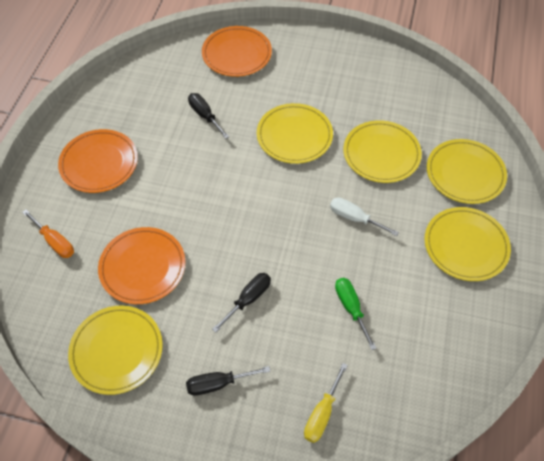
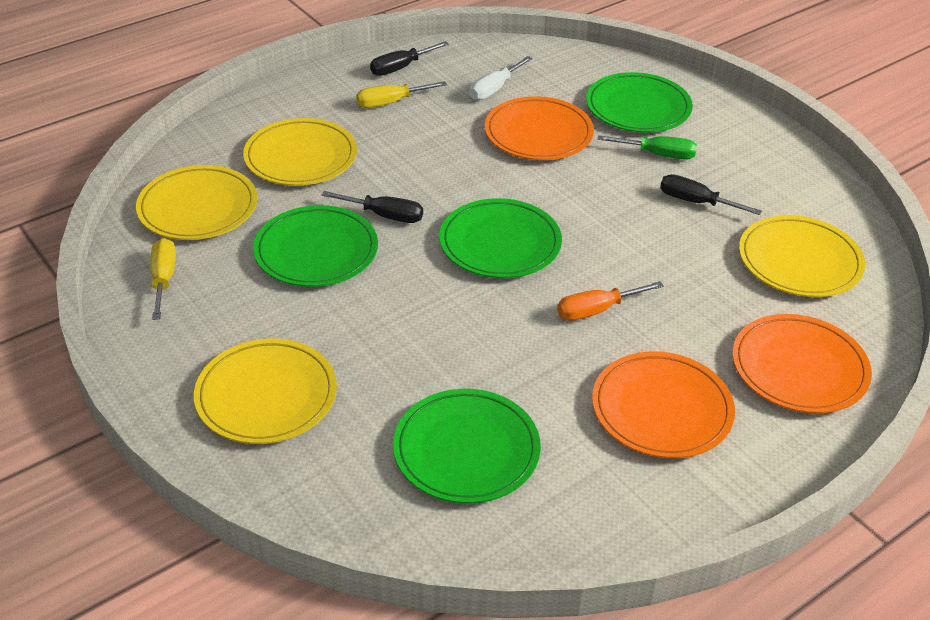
green plate: 0 -> 4
yellow plate: 5 -> 4
yellow screwdriver: 1 -> 2

